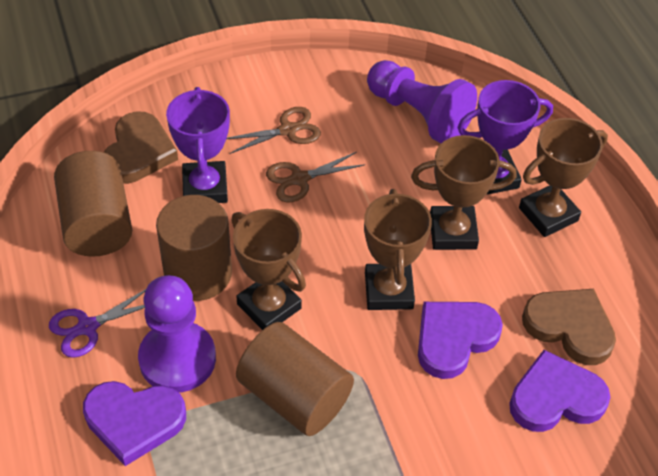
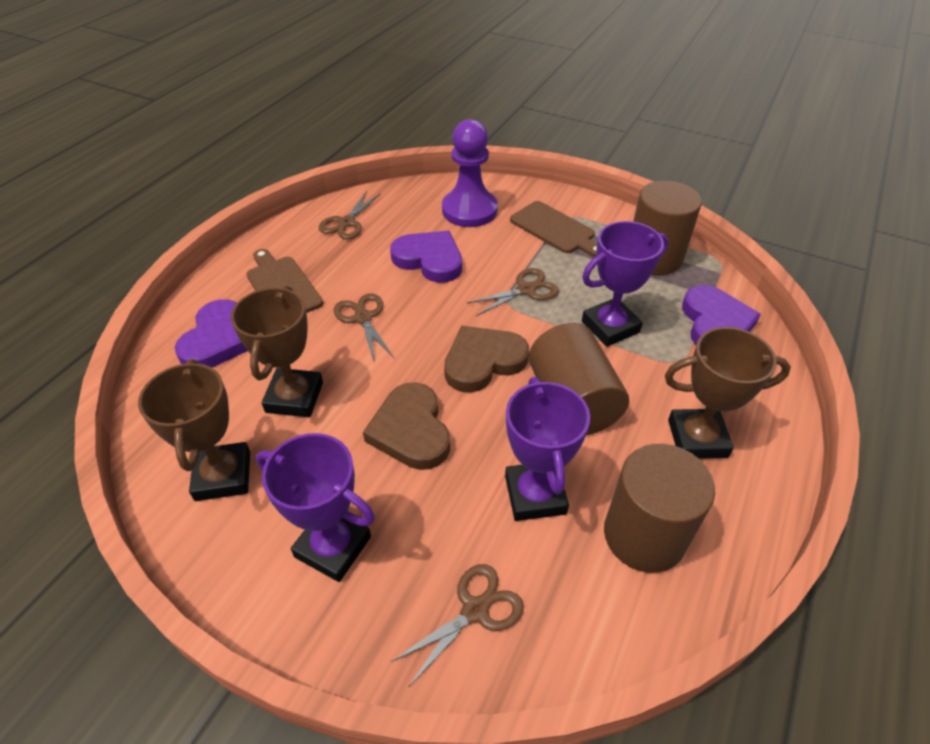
brown cutting board: 0 -> 2
brown scissors: 2 -> 4
brown trophy: 4 -> 3
purple pawn: 2 -> 1
purple scissors: 1 -> 0
purple trophy: 2 -> 3

